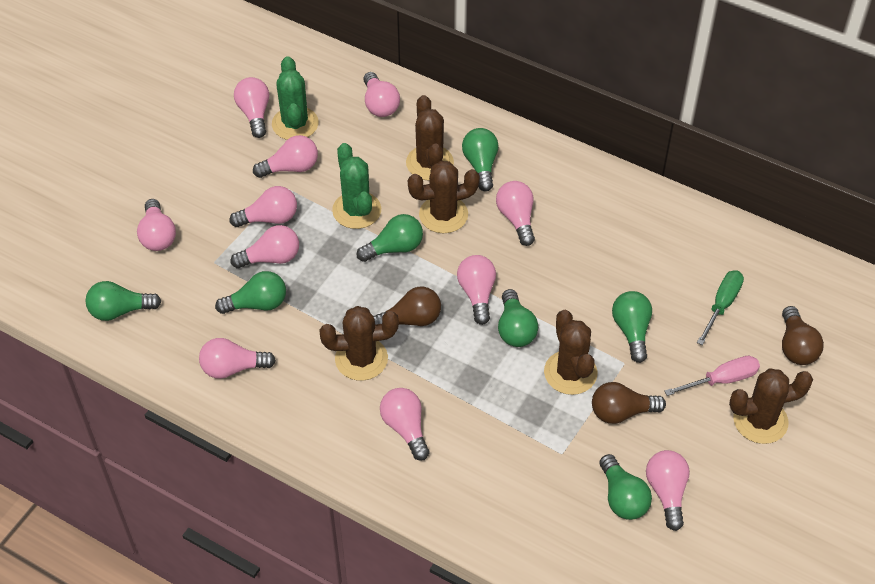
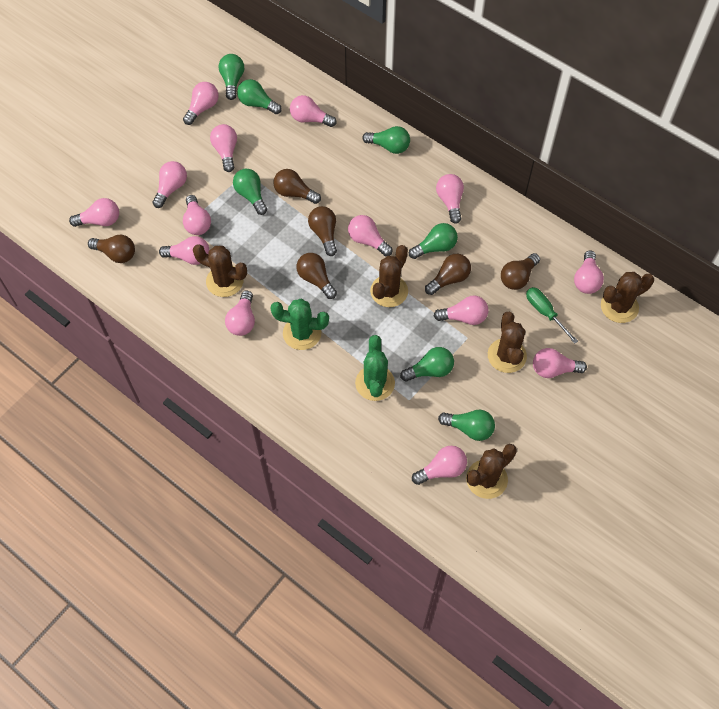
brown light bulb: 3 -> 6
pink light bulb: 11 -> 14
pink screwdriver: 1 -> 0

